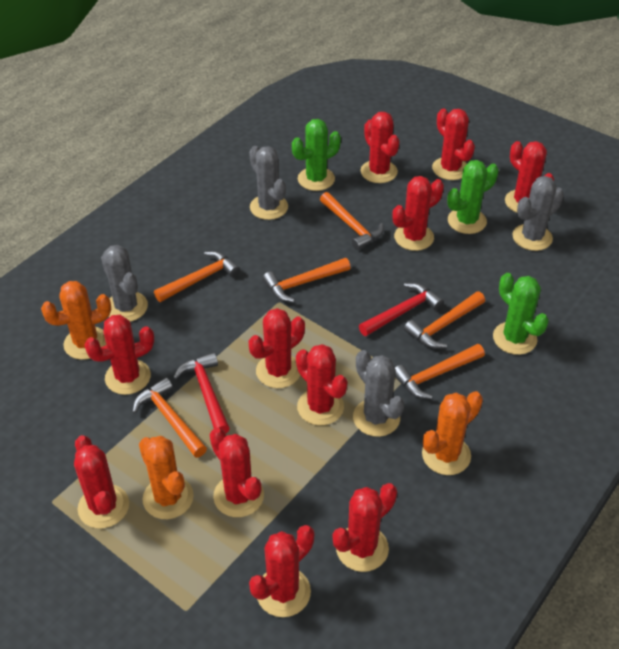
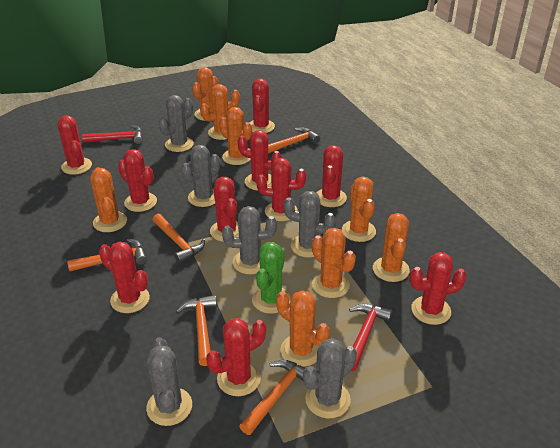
green cactus: 3 -> 1
grey cactus: 4 -> 6
orange cactus: 3 -> 8
orange hammer: 6 -> 5
red cactus: 11 -> 10

